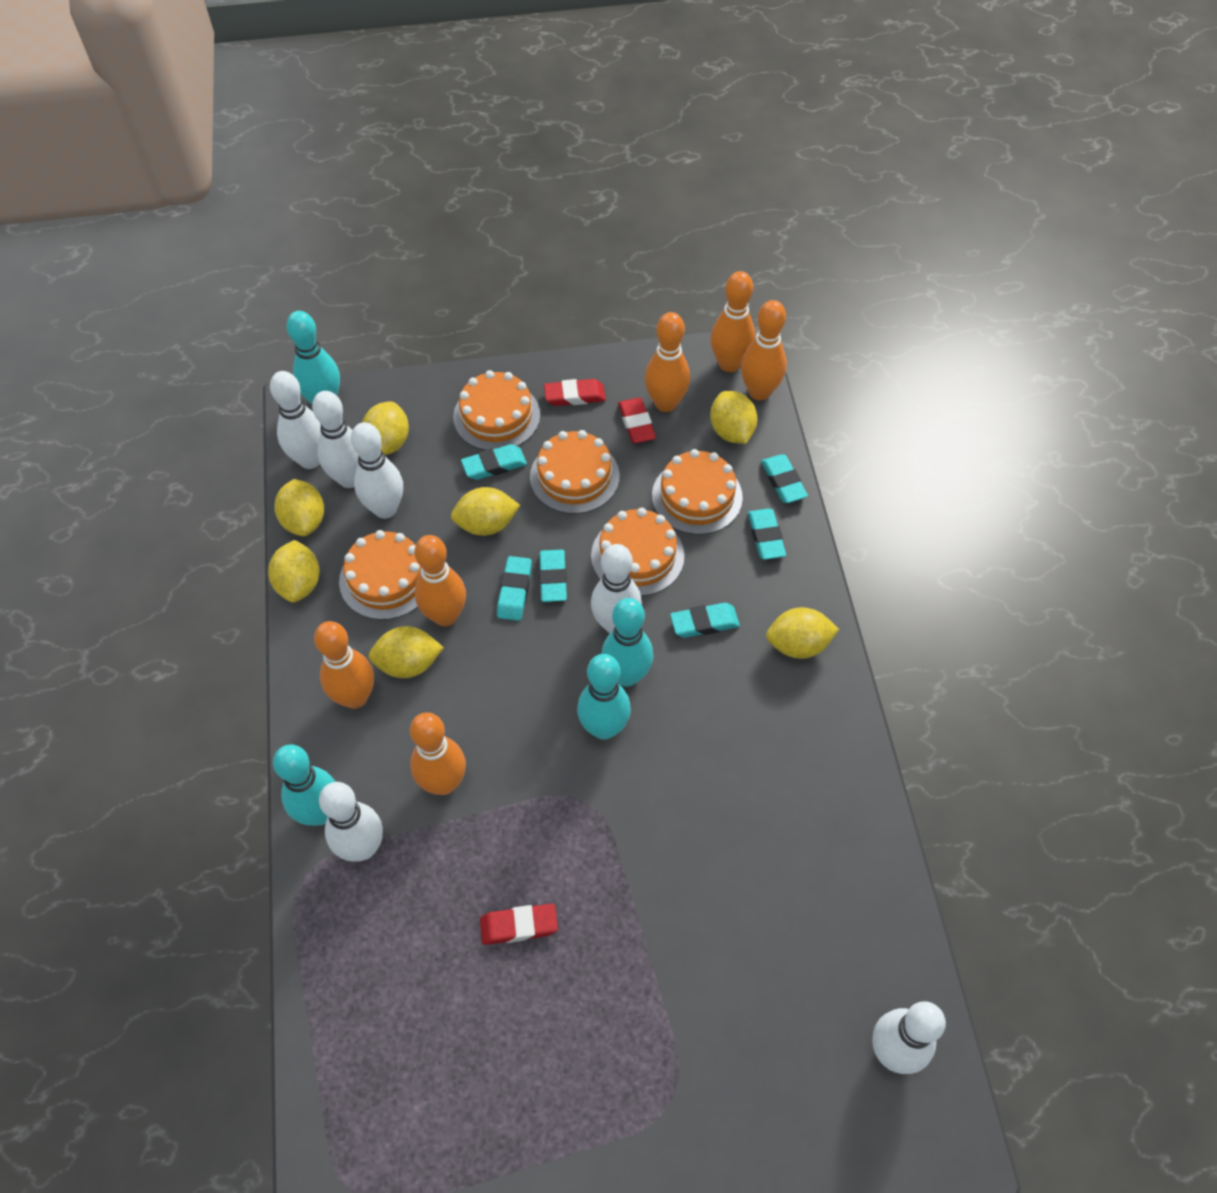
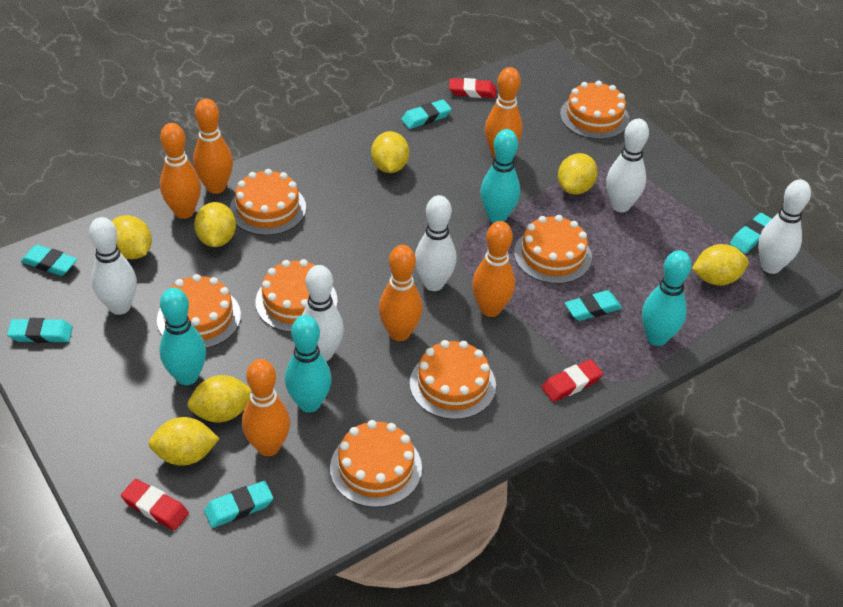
orange cake: 5 -> 7
white bowling pin: 6 -> 5

